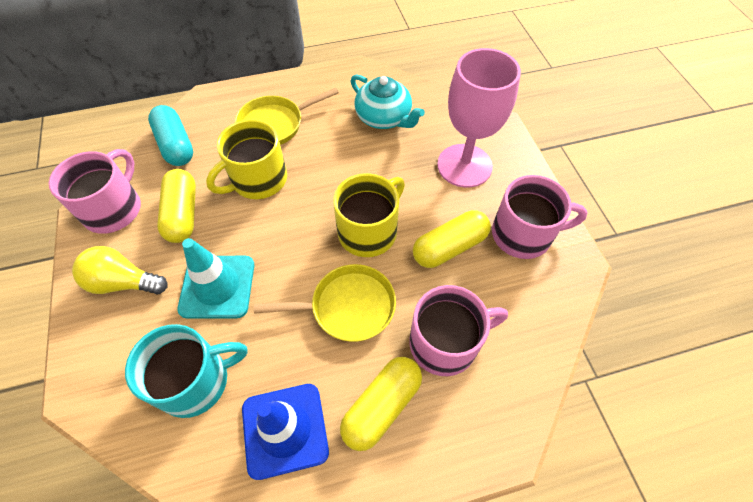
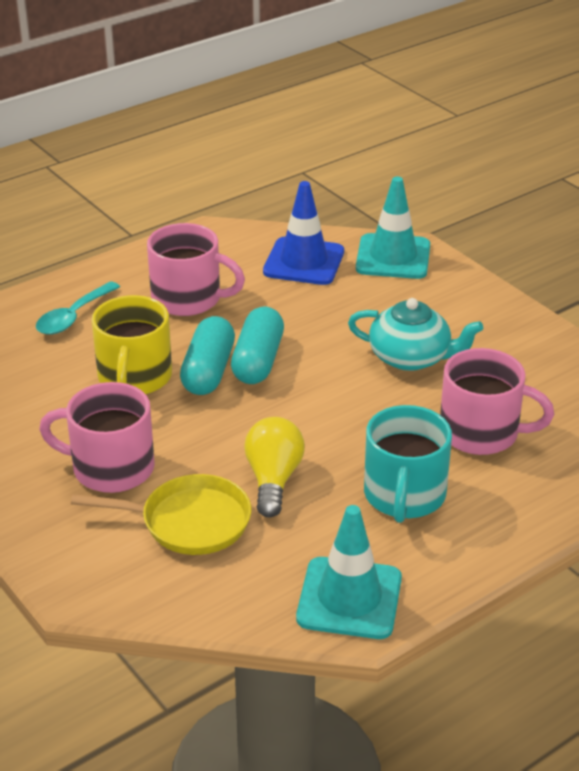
pink goblet: 1 -> 0
turquoise capsule: 1 -> 2
turquoise spoon: 0 -> 1
turquoise traffic cone: 1 -> 2
yellow capsule: 3 -> 0
yellow mug: 2 -> 1
yellow pan: 2 -> 1

